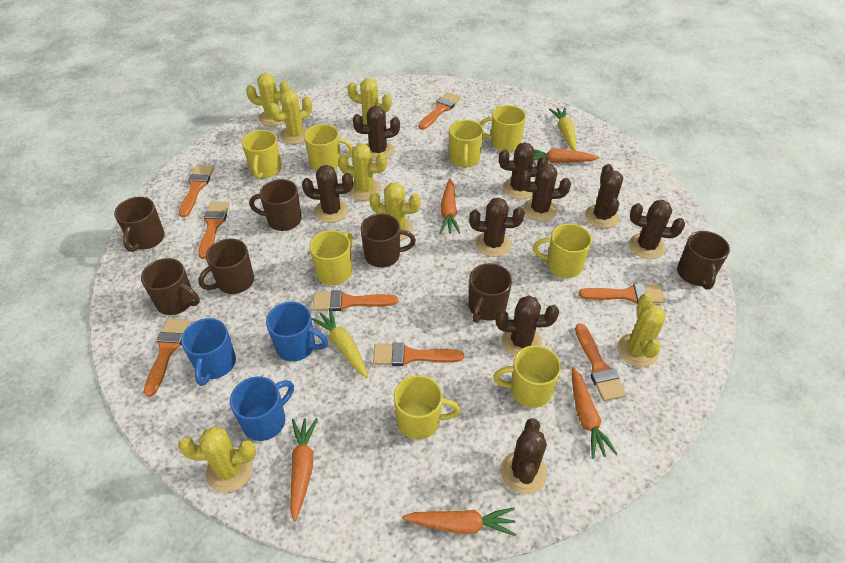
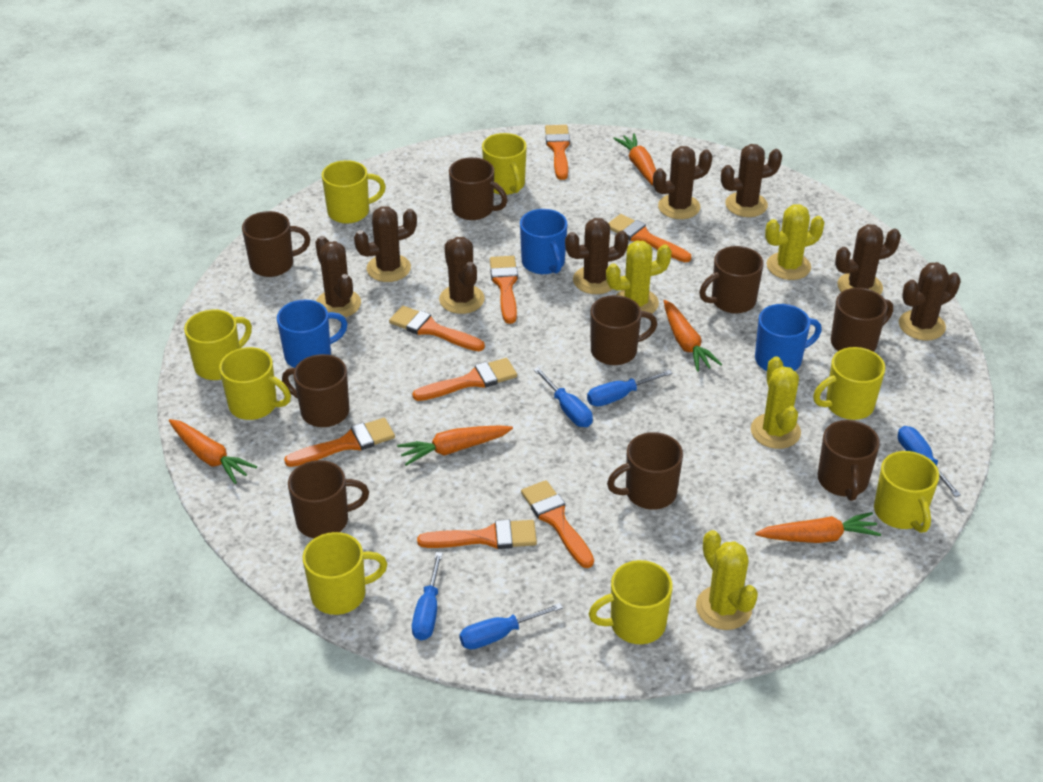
blue screwdriver: 0 -> 5
brown cactus: 9 -> 8
brown mug: 7 -> 9
yellow cactus: 7 -> 4
yellow carrot: 2 -> 0

